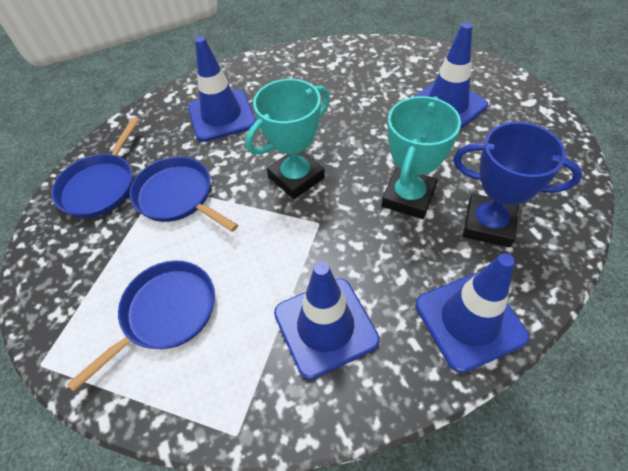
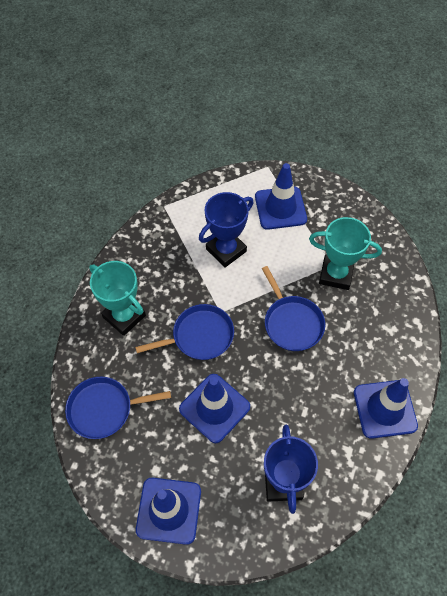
blue trophy: 1 -> 2

